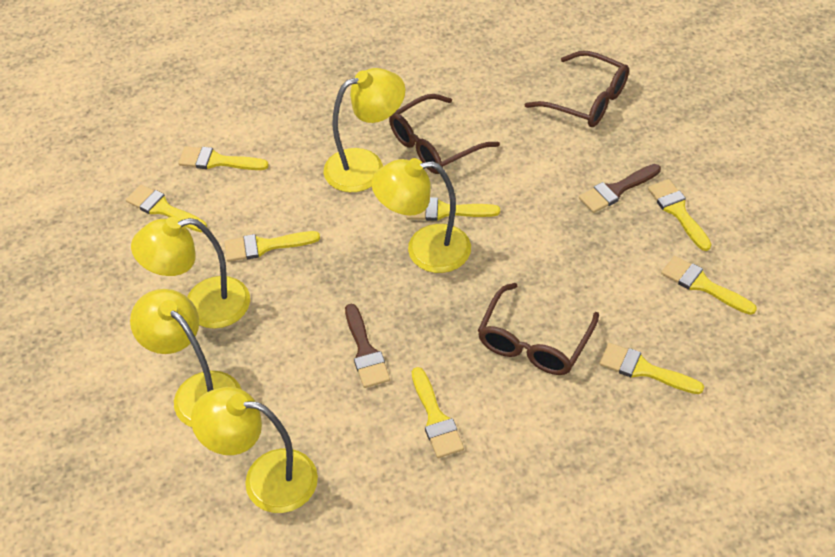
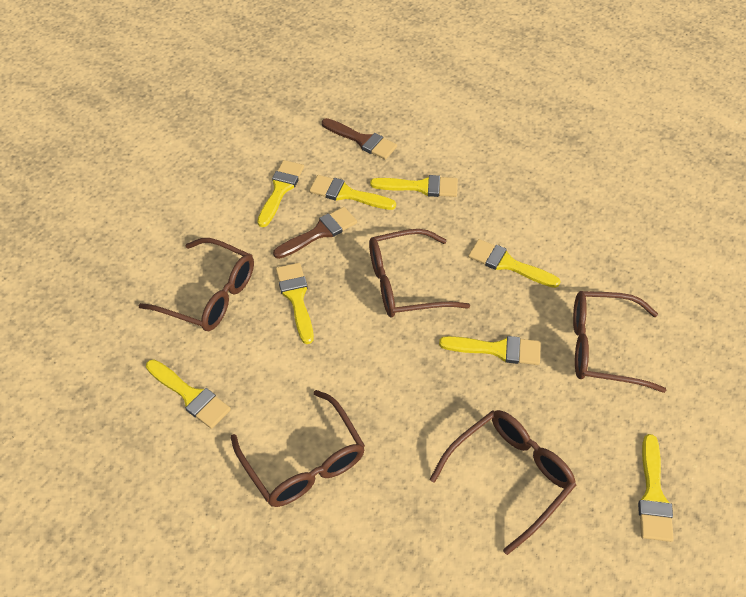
brown glasses: 3 -> 5
yellow lamp: 5 -> 0

